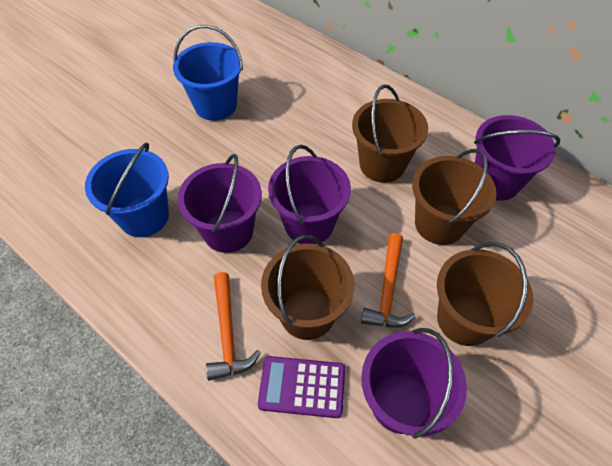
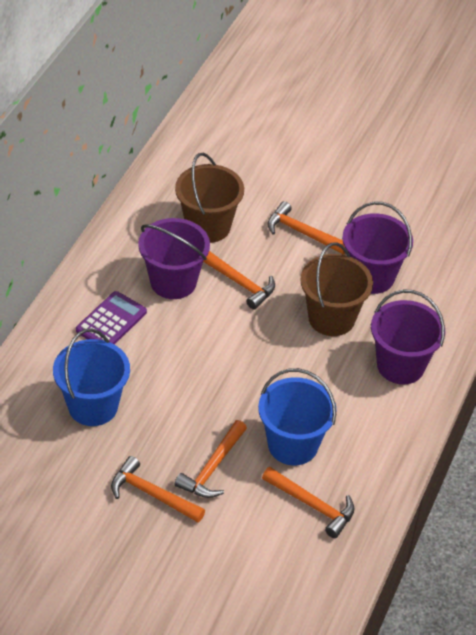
brown bucket: 4 -> 2
orange hammer: 2 -> 5
purple bucket: 4 -> 3

